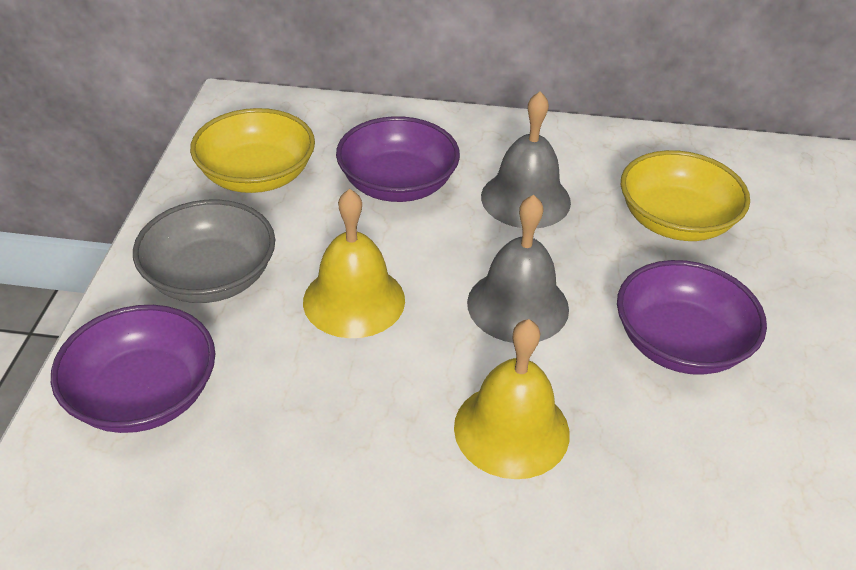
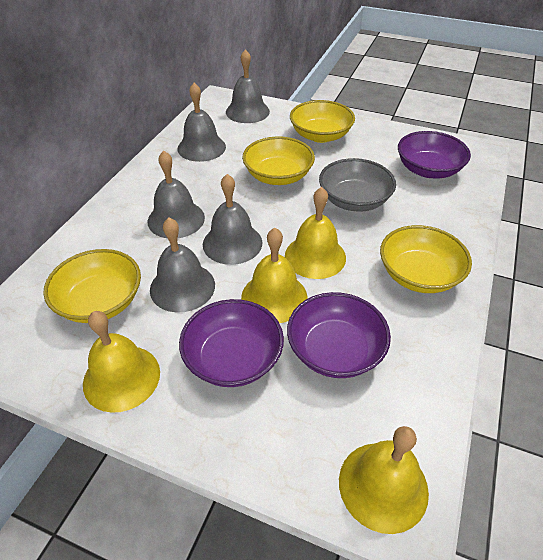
grey bell: 2 -> 5
yellow bell: 2 -> 4
yellow bowl: 2 -> 4

